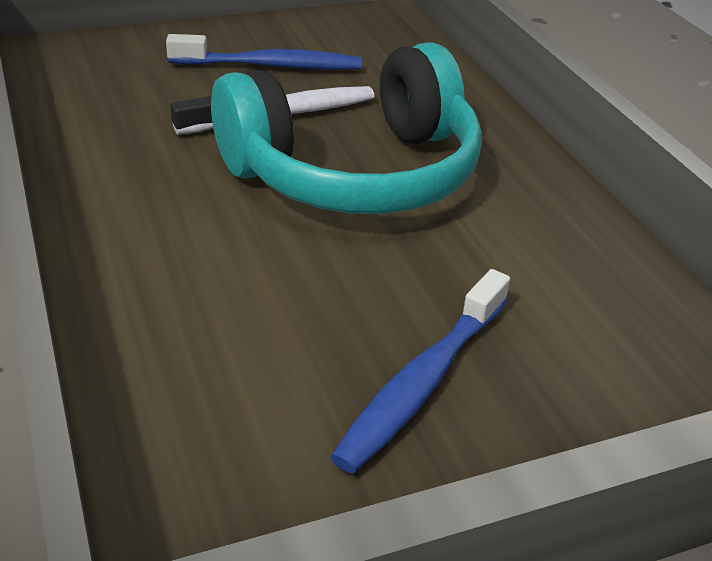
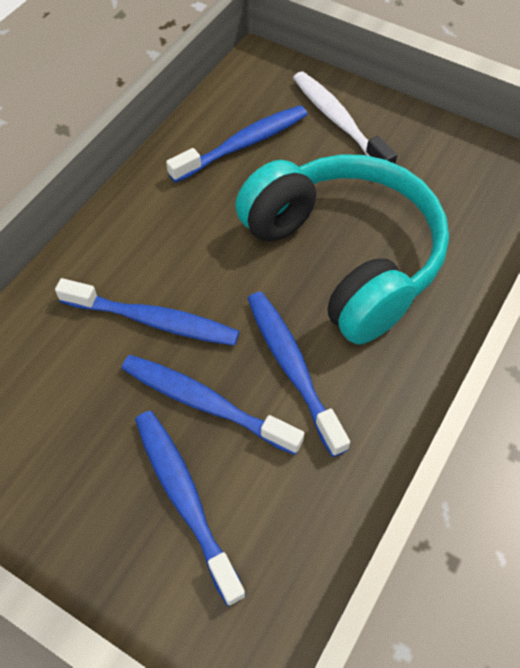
blue toothbrush: 2 -> 5

